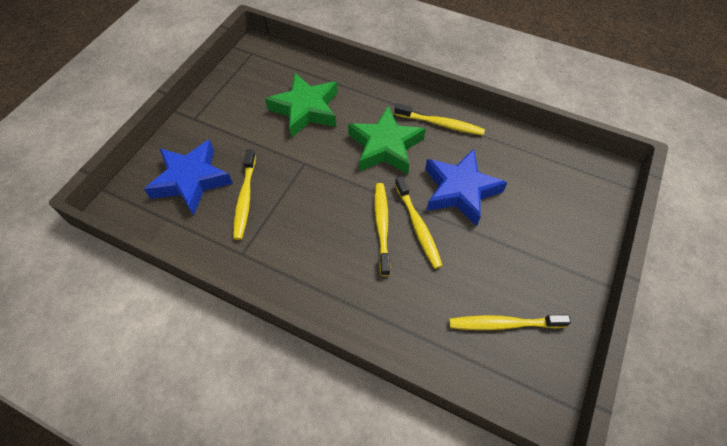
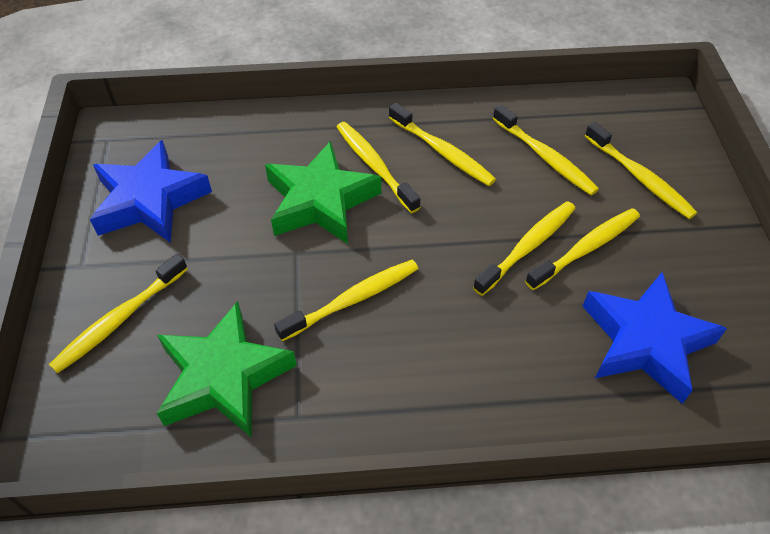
yellow toothbrush: 5 -> 8

